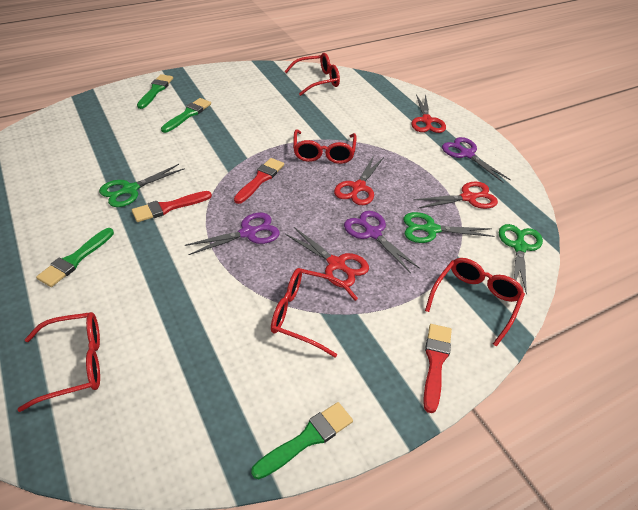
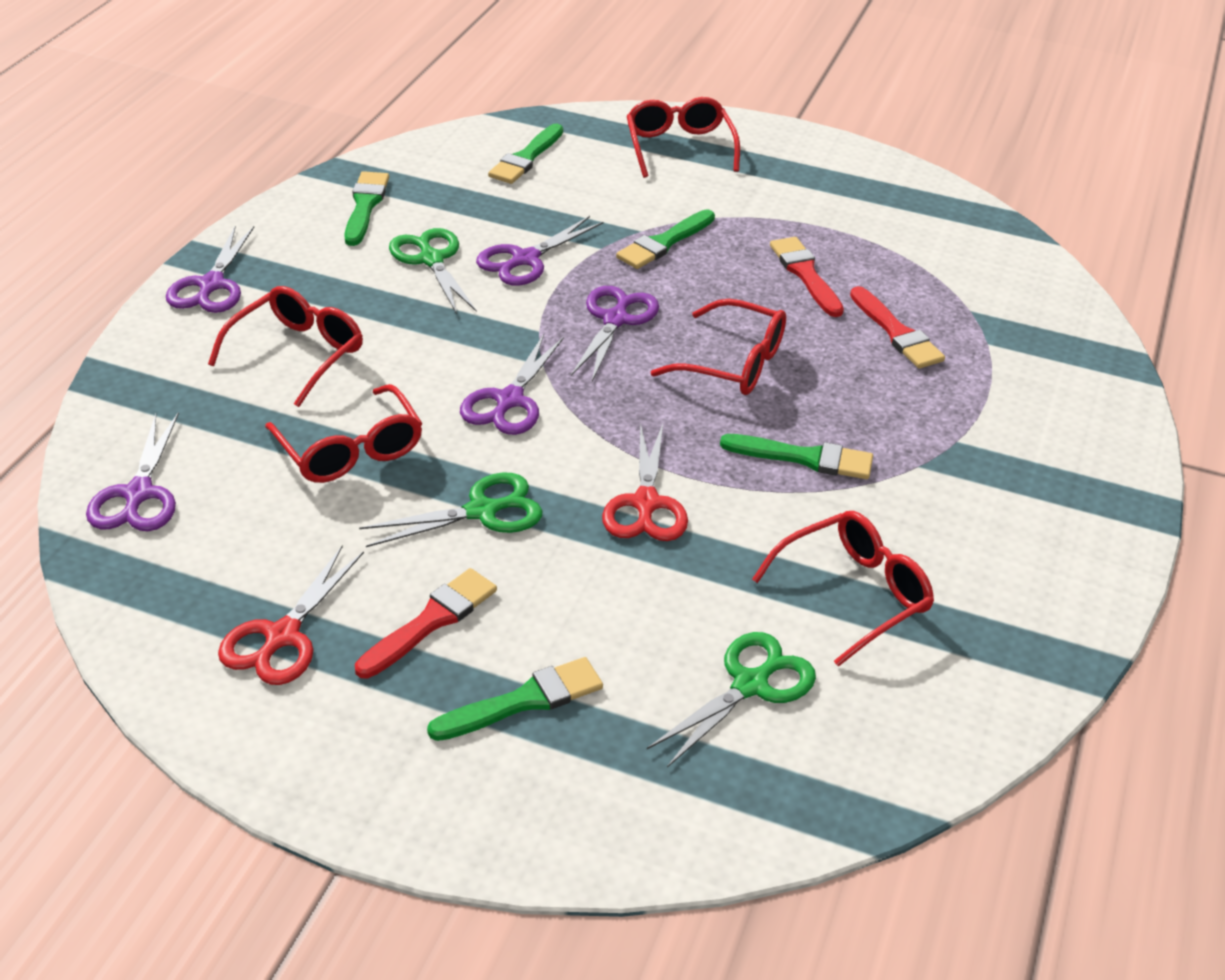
green brush: 4 -> 5
purple scissors: 3 -> 5
red scissors: 4 -> 2

